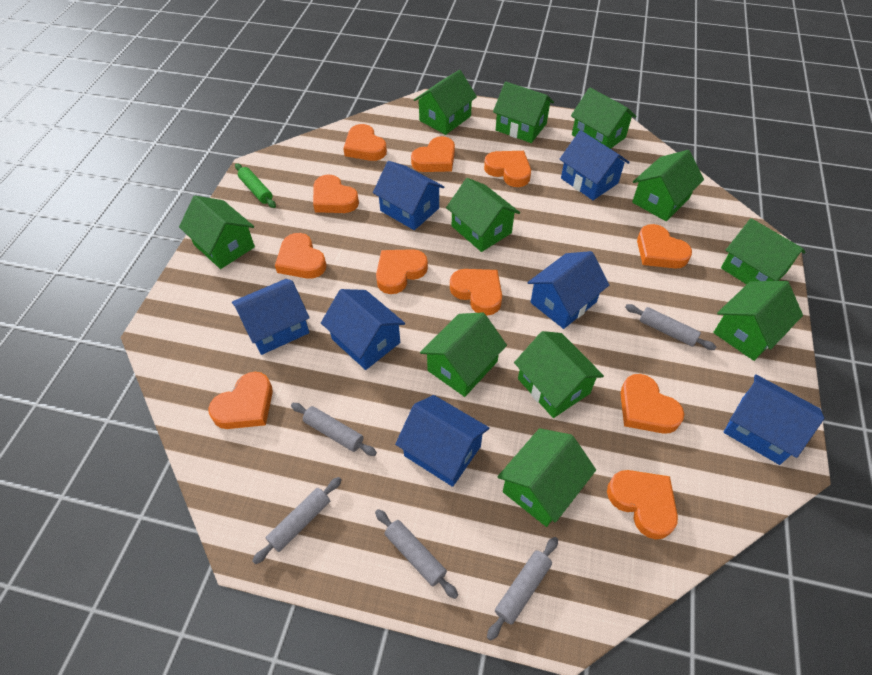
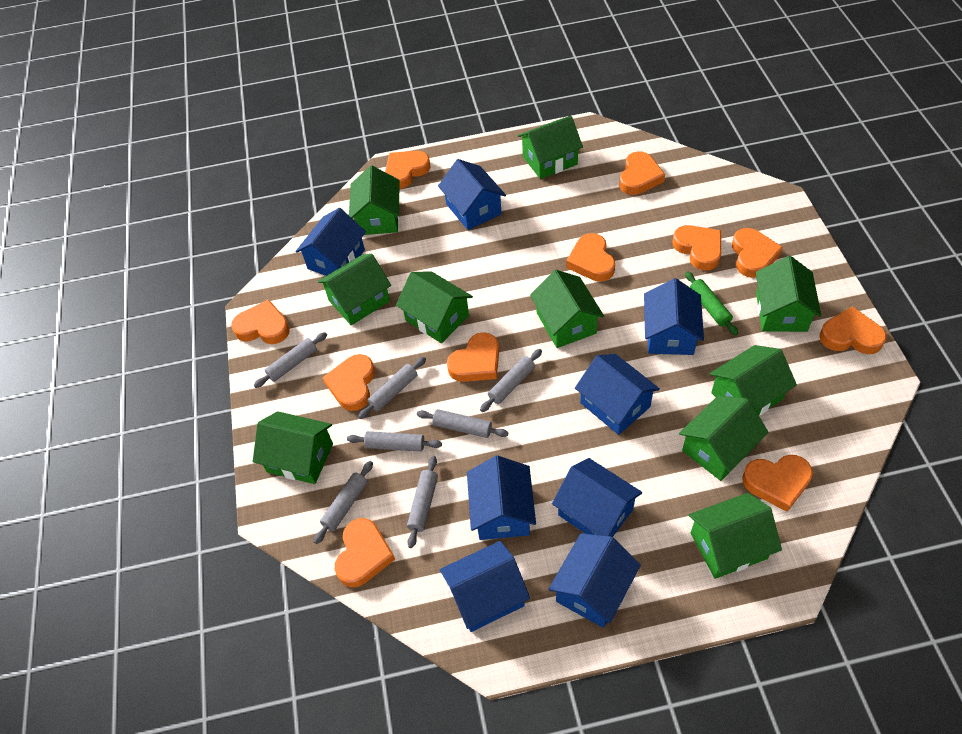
blue house: 7 -> 8
green house: 11 -> 10
grey rolling pin: 5 -> 7

